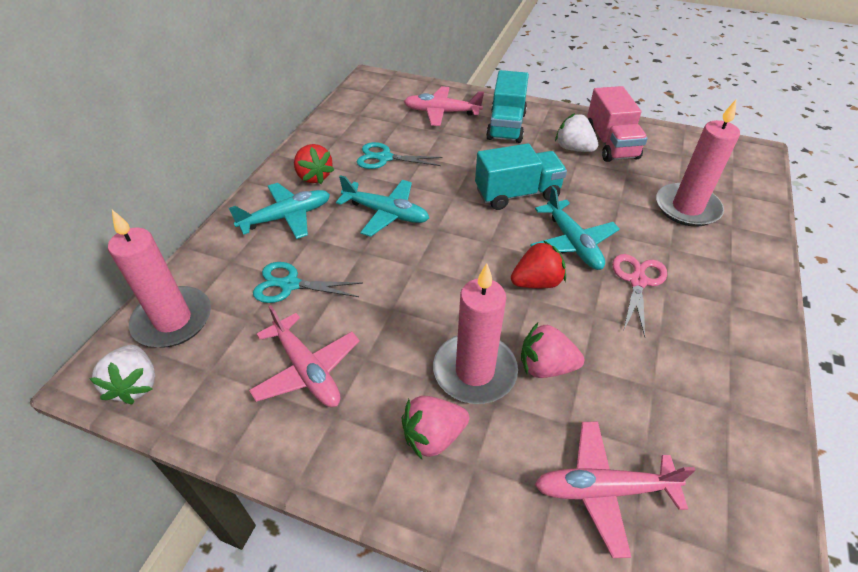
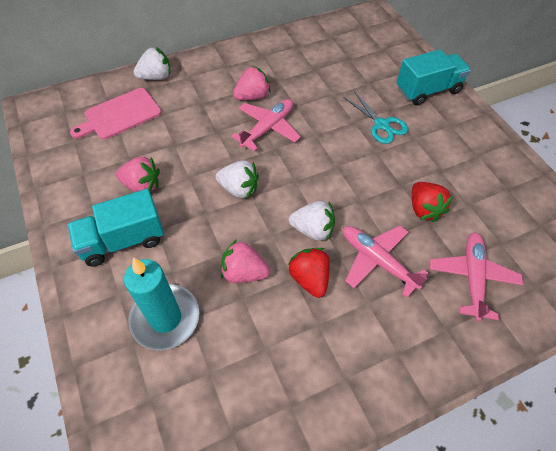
pink candle: 3 -> 0
pink cutting board: 0 -> 1
pink scissors: 1 -> 0
pink strawberry: 2 -> 3
pink truck: 1 -> 0
turquoise candle: 0 -> 1
turquoise plane: 3 -> 0
turquoise scissors: 2 -> 1
white strawberry: 2 -> 3

